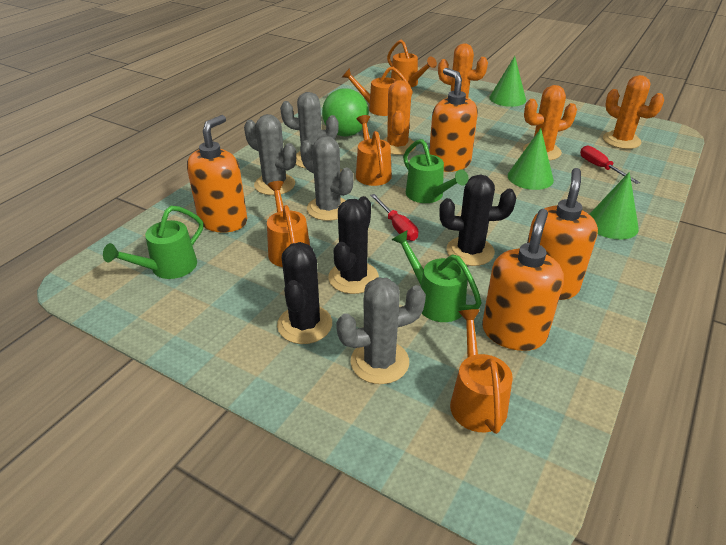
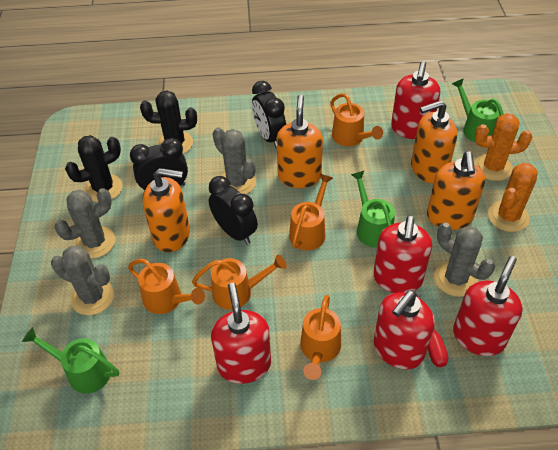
black cactus: 3 -> 2
black clock: 0 -> 3
green ball: 1 -> 0
green cone: 3 -> 0
orange cactus: 4 -> 2
red screwdriver: 2 -> 1
red soap dispenser: 0 -> 5

